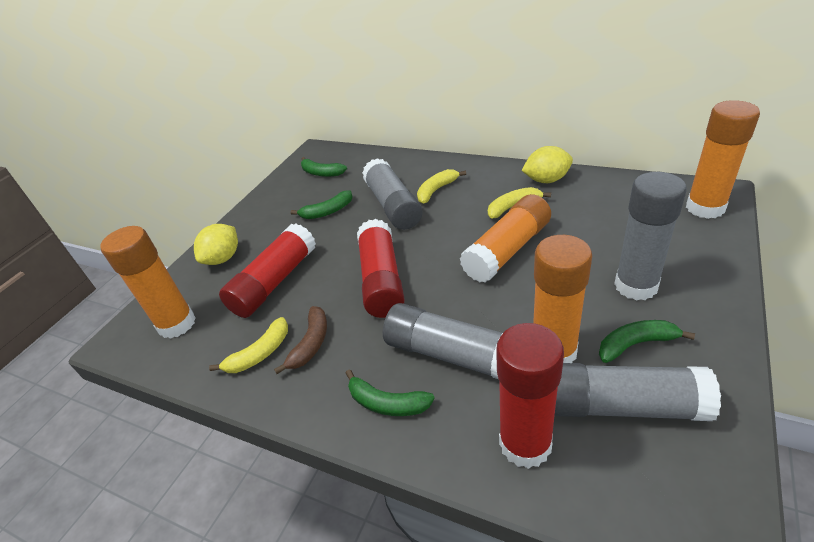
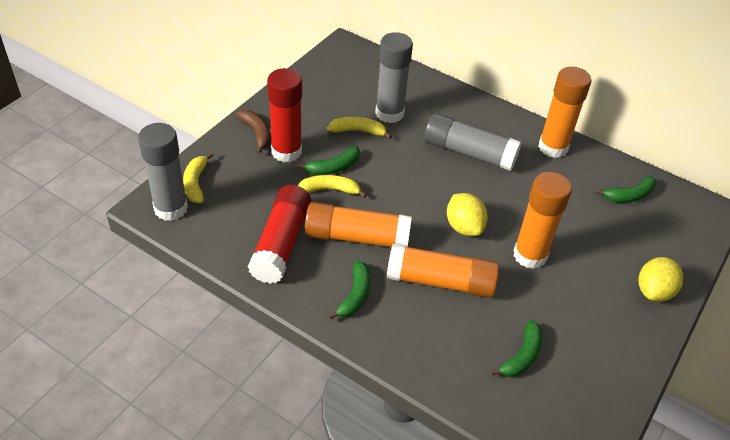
grey glue stick: 4 -> 3
red glue stick: 3 -> 2

